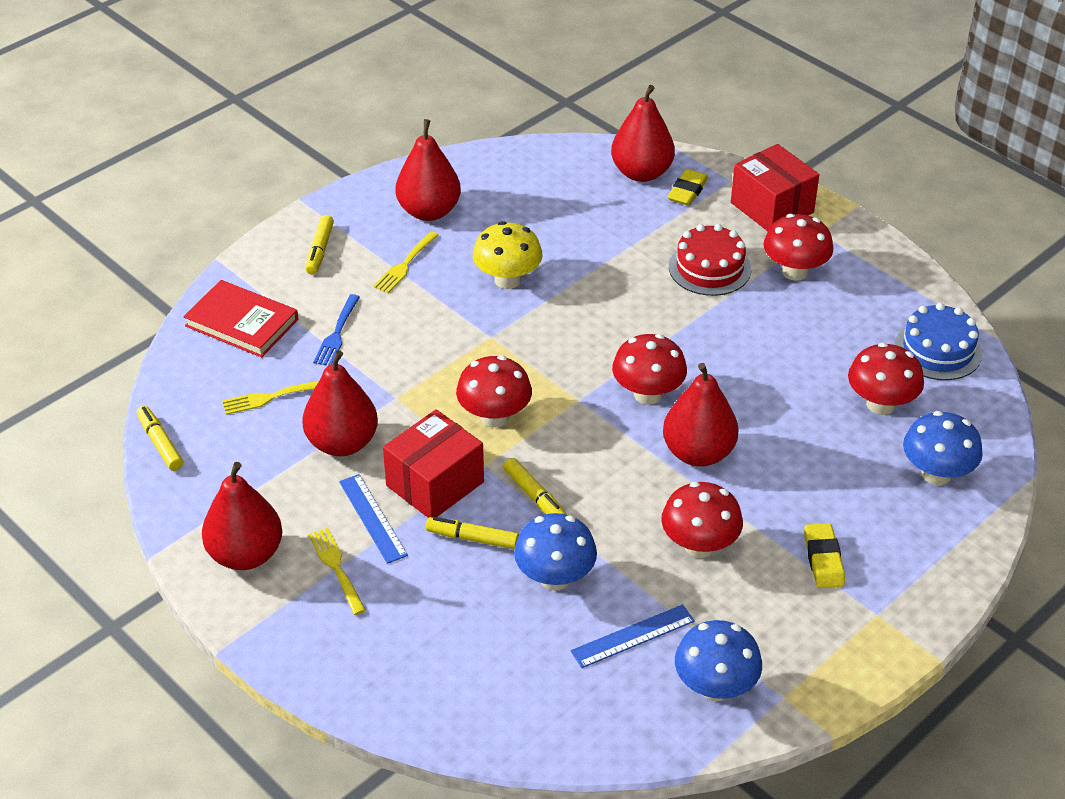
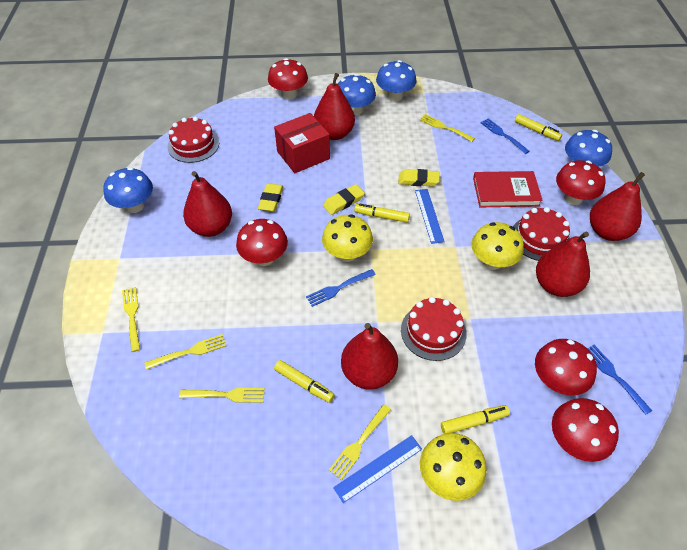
blue cake: 1 -> 0
blue fork: 1 -> 3
blue mushroom: 3 -> 4
red box: 2 -> 1
red cake: 1 -> 3
yellow eraser: 2 -> 3
yellow fork: 3 -> 5
yellow mushroom: 1 -> 3

